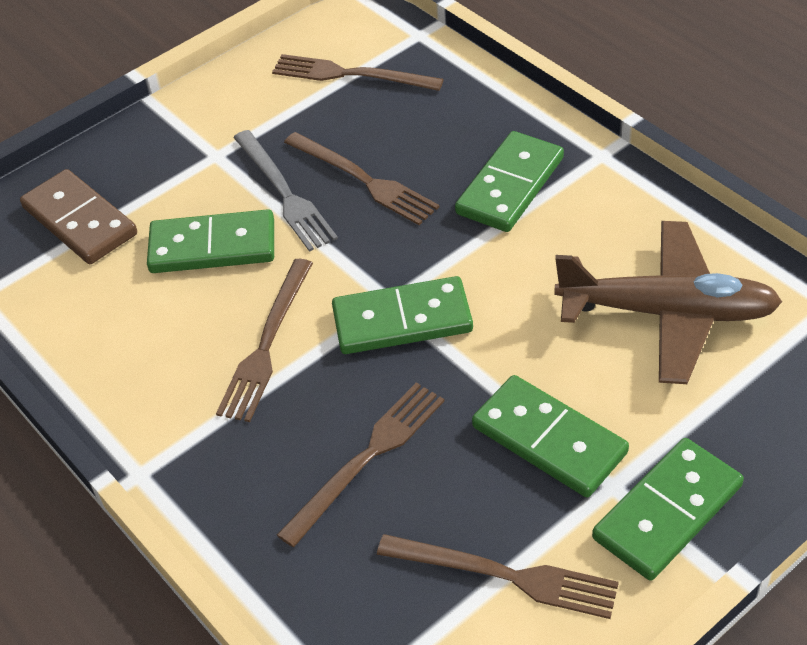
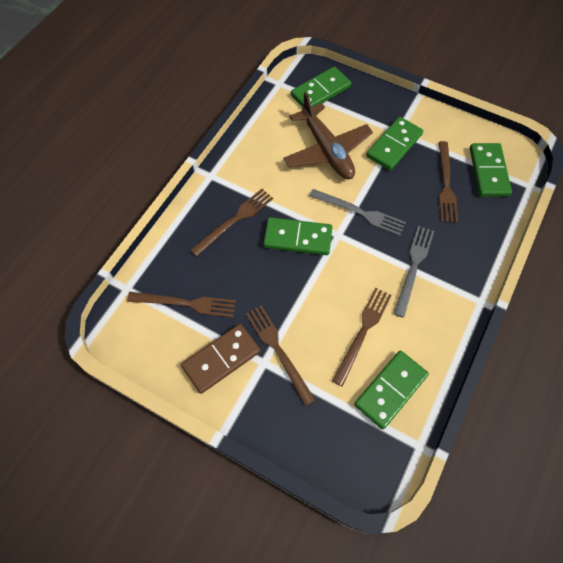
grey fork: 1 -> 2

